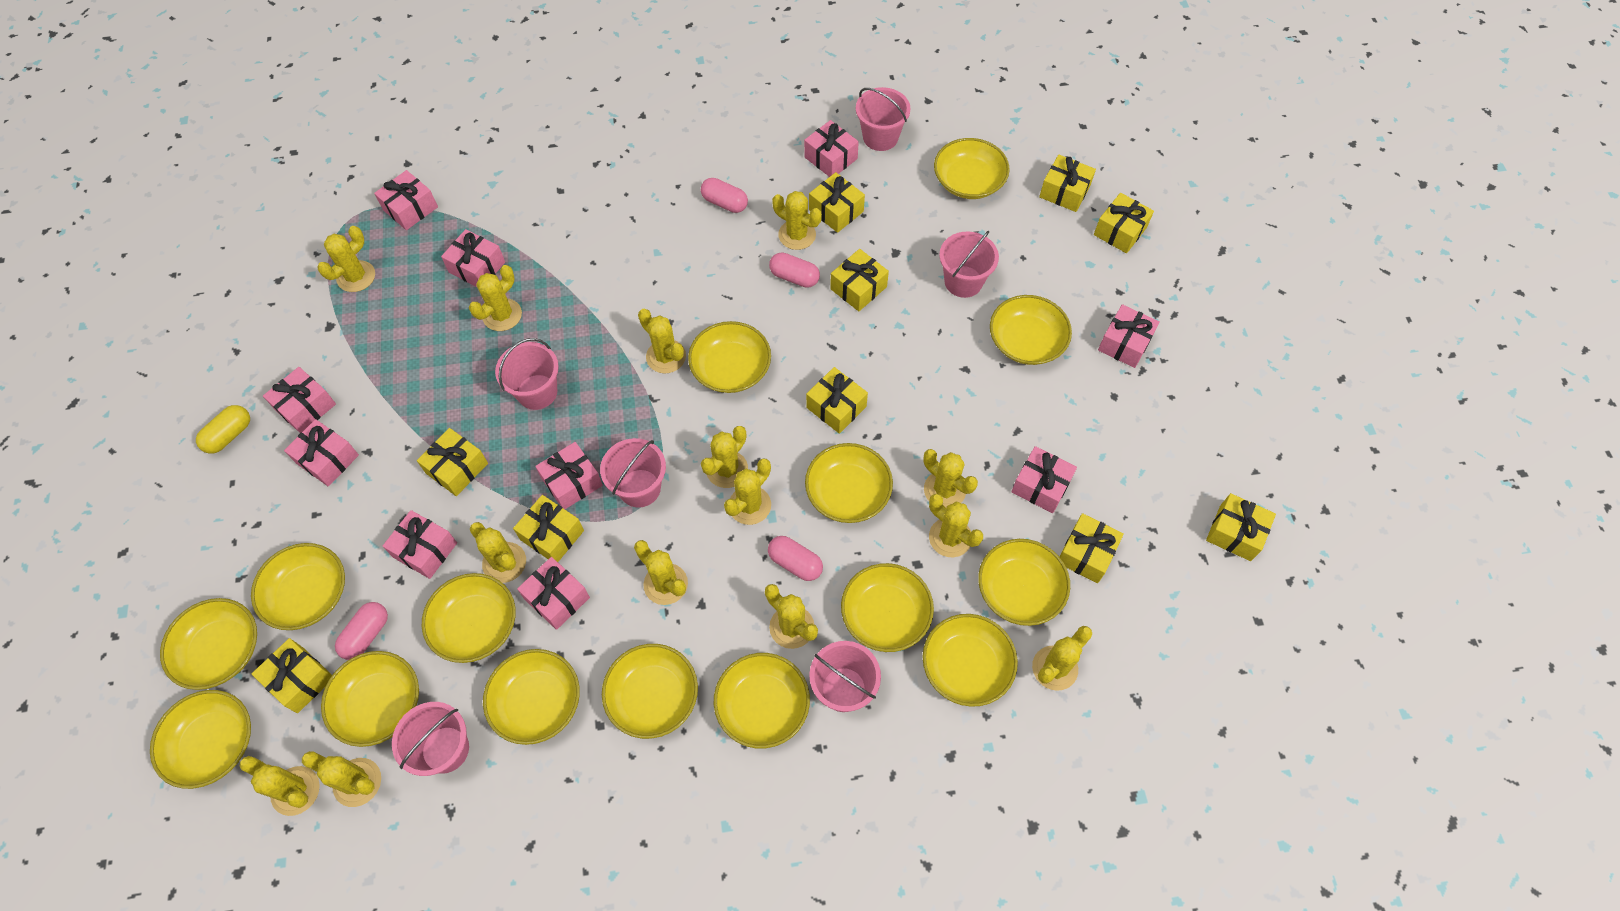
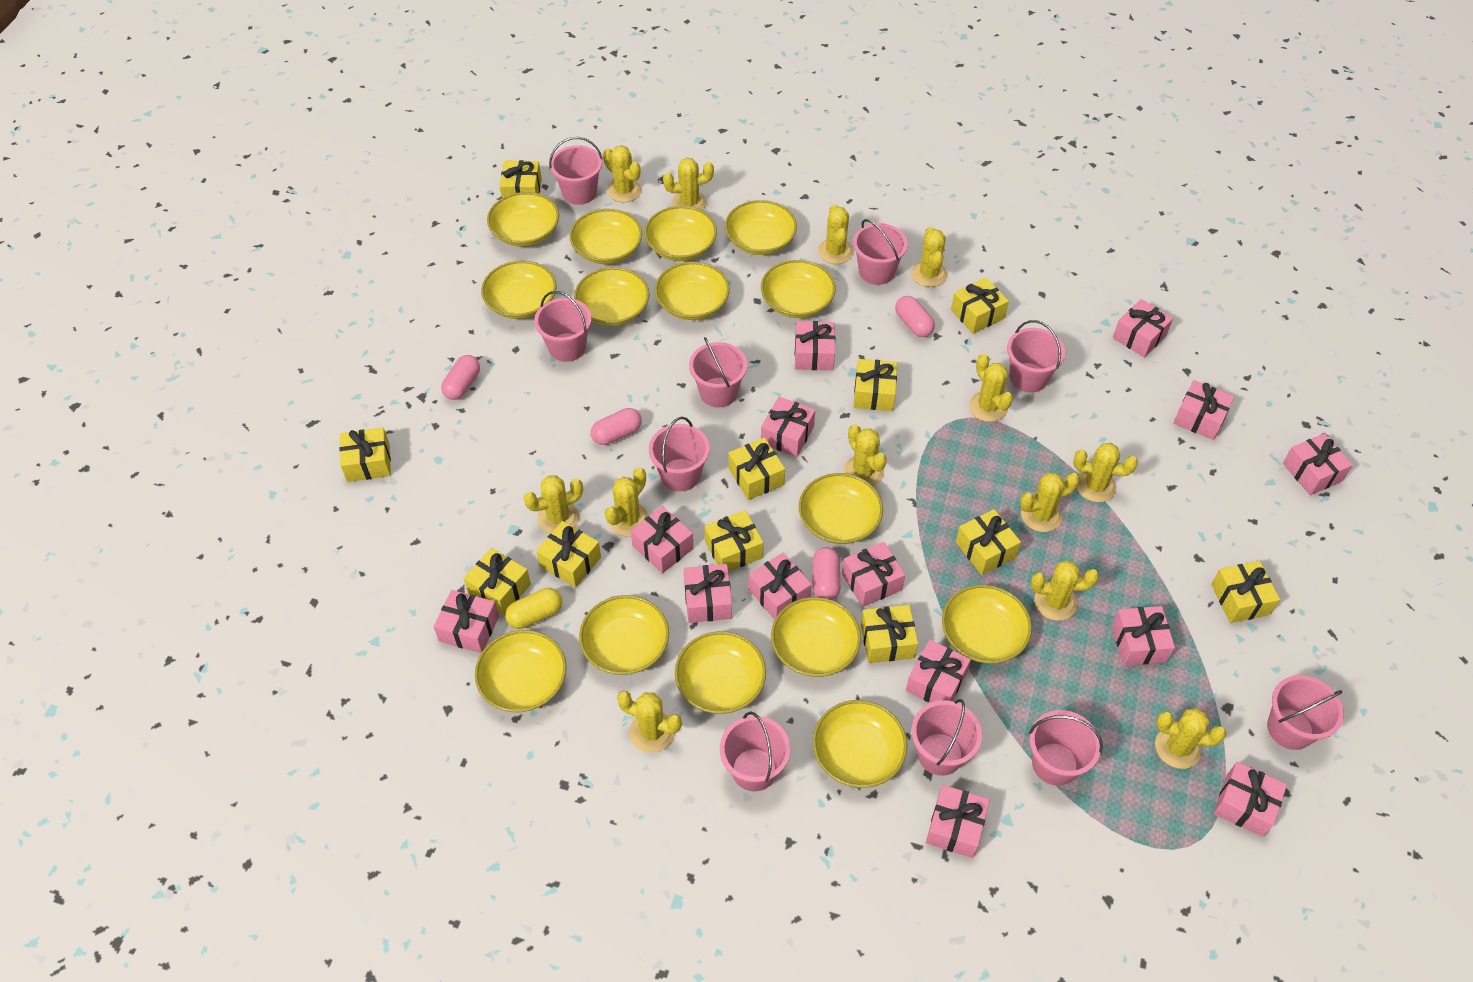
pink bucket: 6 -> 10
pink gift: 10 -> 14
yellow cactus: 14 -> 13
yellow gift: 10 -> 11

